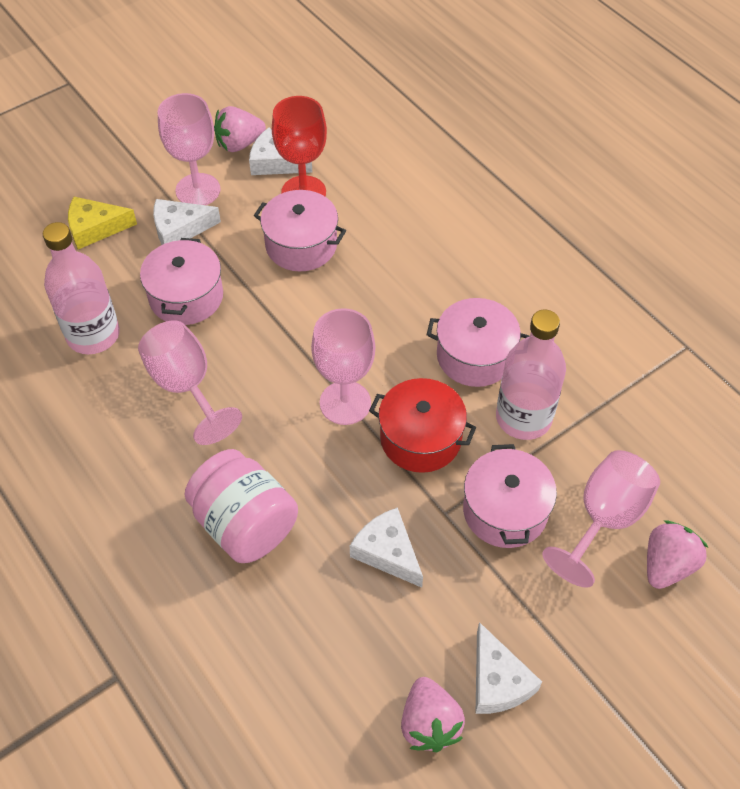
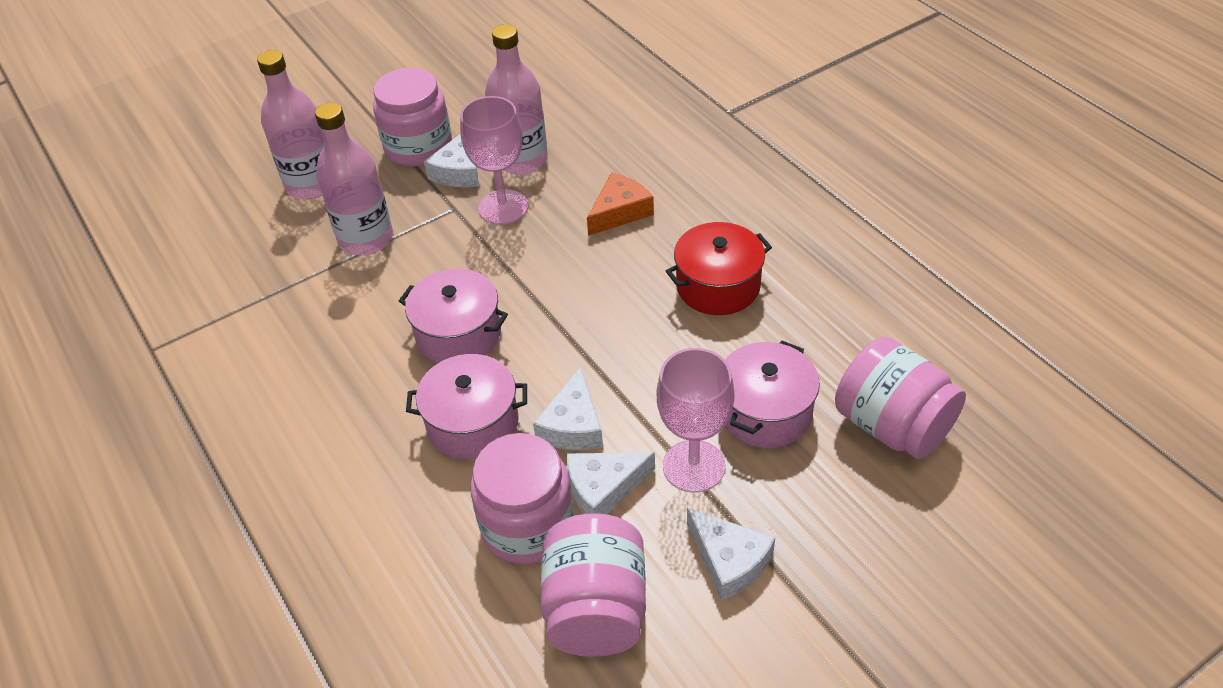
orange cheese: 0 -> 1
pink bottle: 2 -> 3
pink goblet: 4 -> 2
pink jar: 1 -> 4
pink pot: 4 -> 3
pink strawberry: 3 -> 0
red goblet: 1 -> 0
yellow cheese: 1 -> 0

